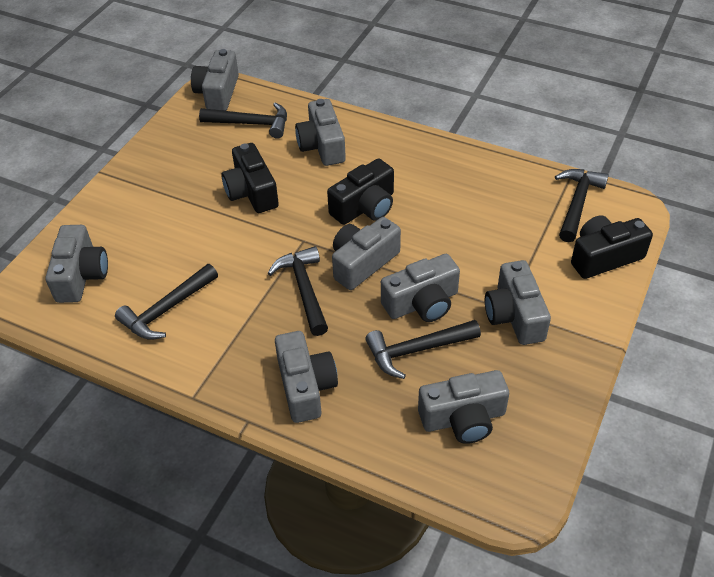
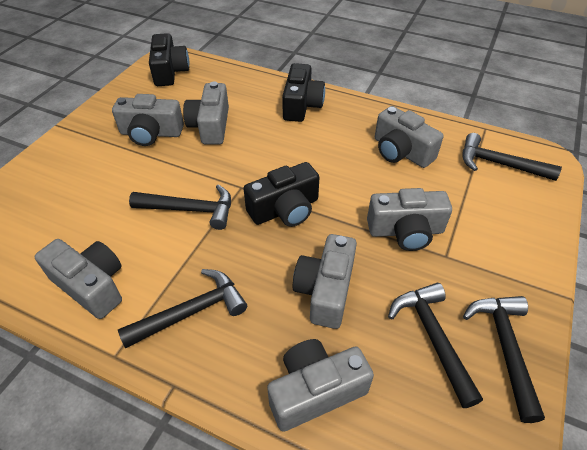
grey camera: 8 -> 7

